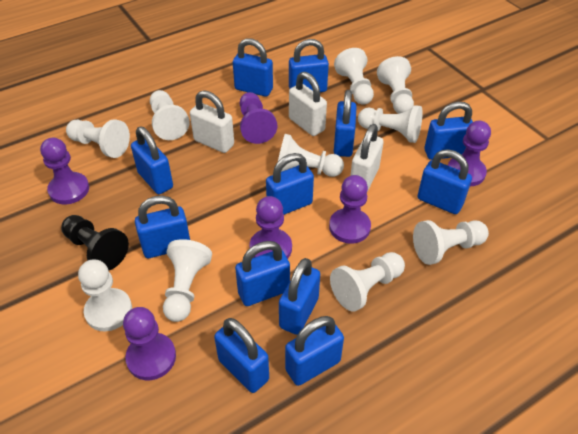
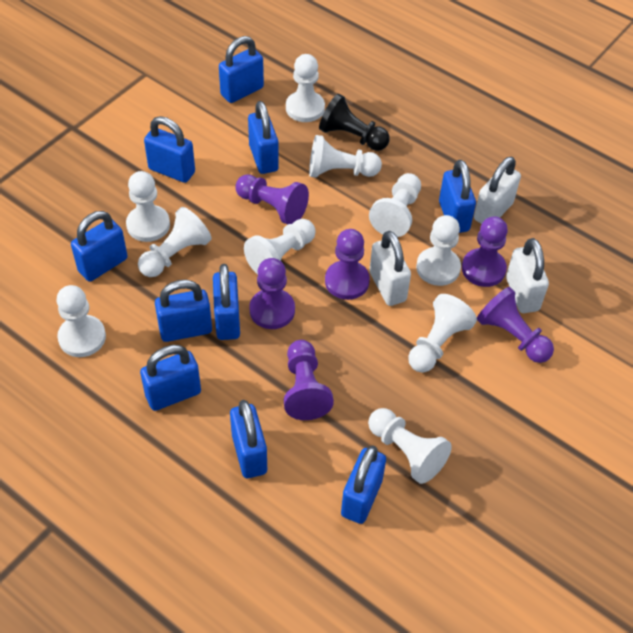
blue padlock: 12 -> 10

